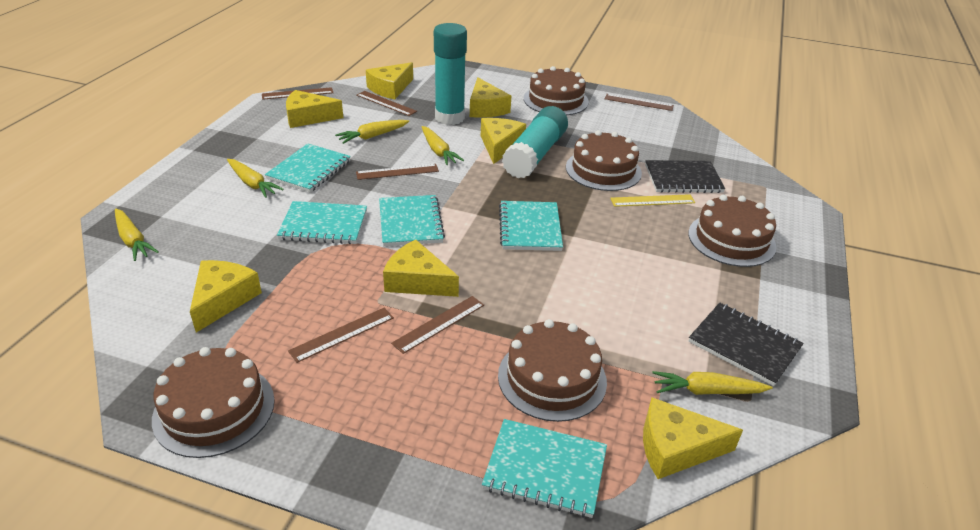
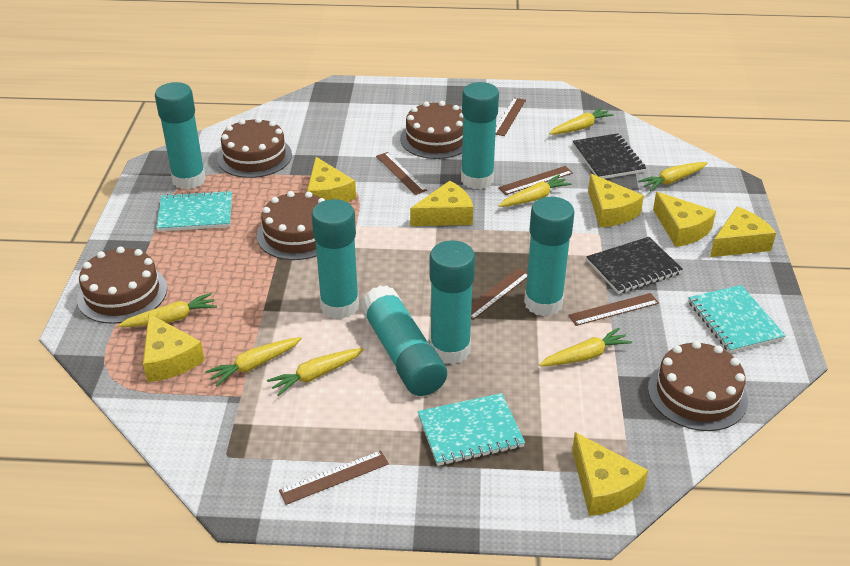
turquoise glue stick: 2 -> 6
turquoise notebook: 5 -> 3
yellow carrot: 5 -> 7
yellow ruler: 1 -> 0

